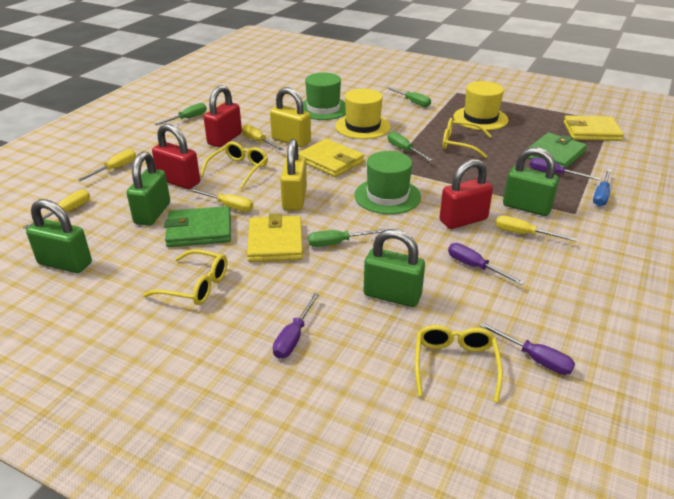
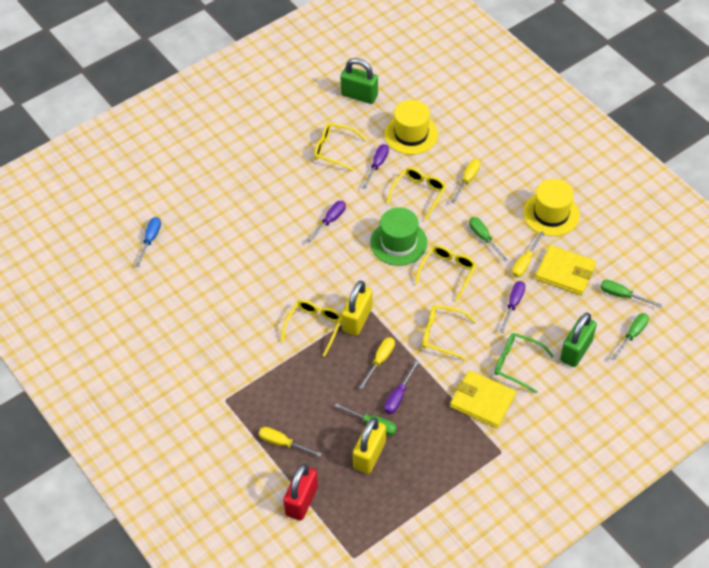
green glasses: 0 -> 1
green hat: 2 -> 1
green padlock: 4 -> 2
green wallet: 2 -> 0
red padlock: 3 -> 1
yellow glasses: 4 -> 5
yellow screwdriver: 5 -> 4
yellow wallet: 3 -> 2

